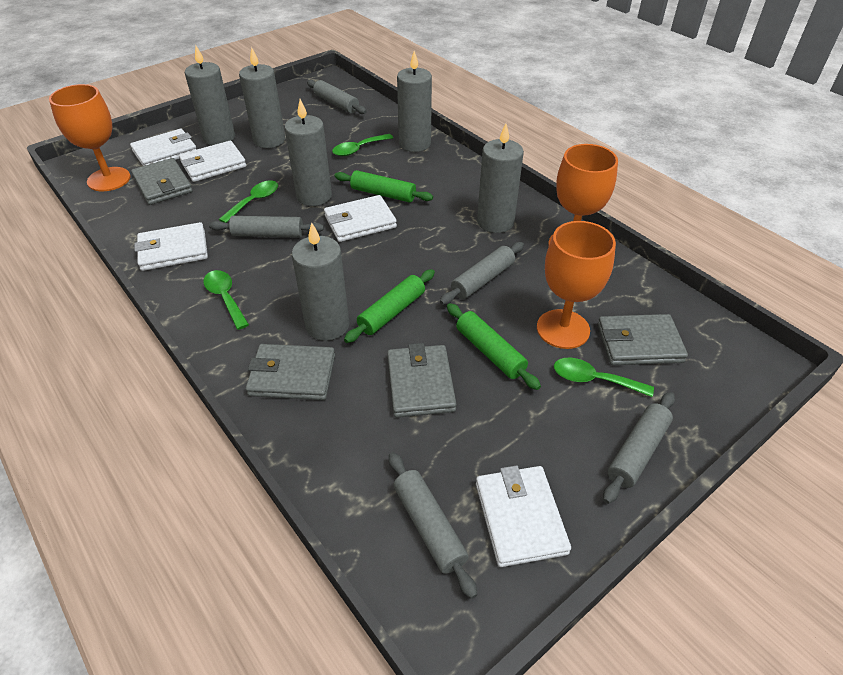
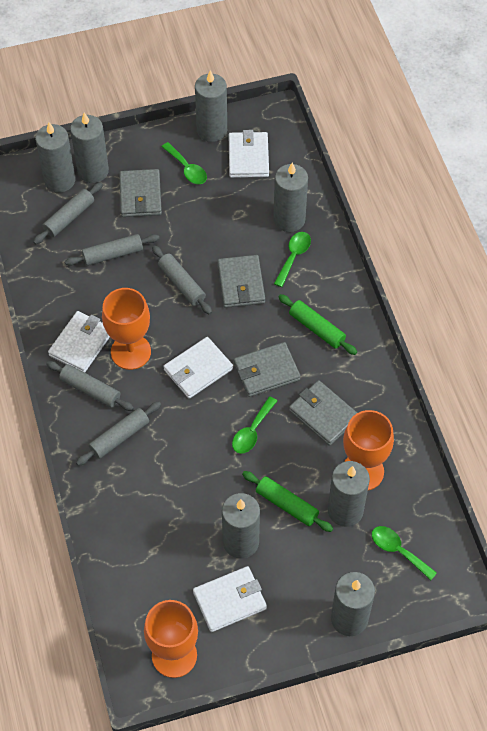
green rolling pin: 3 -> 2
grey candle: 6 -> 7
white wallet: 5 -> 4

